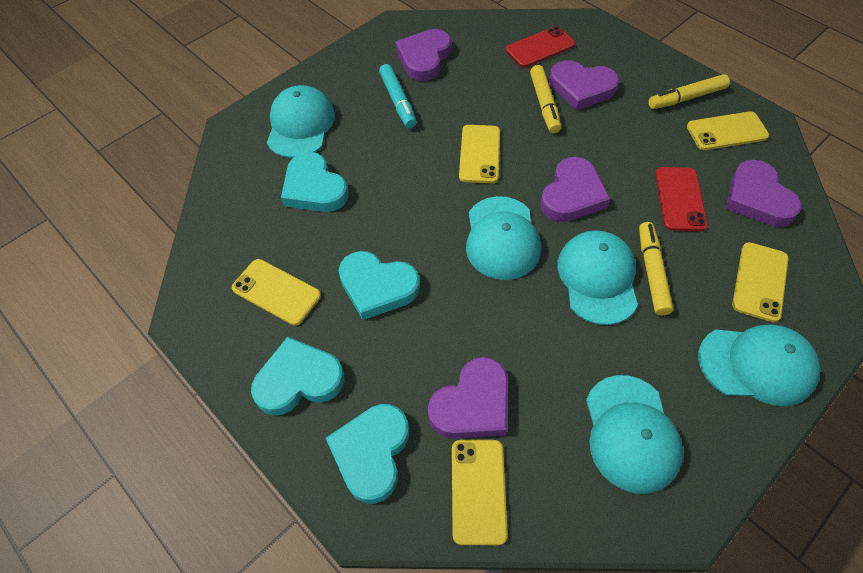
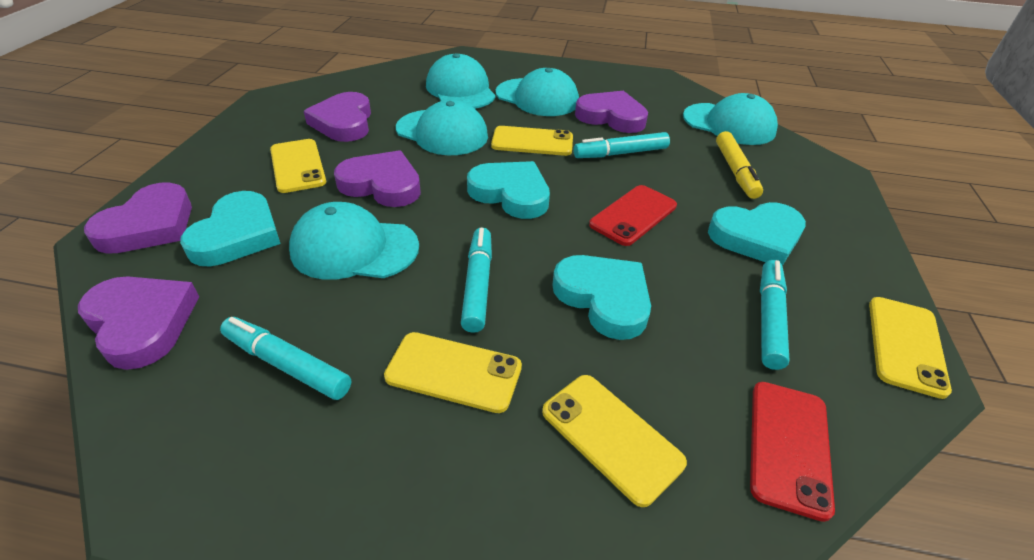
turquoise marker: 1 -> 4
yellow marker: 3 -> 1

